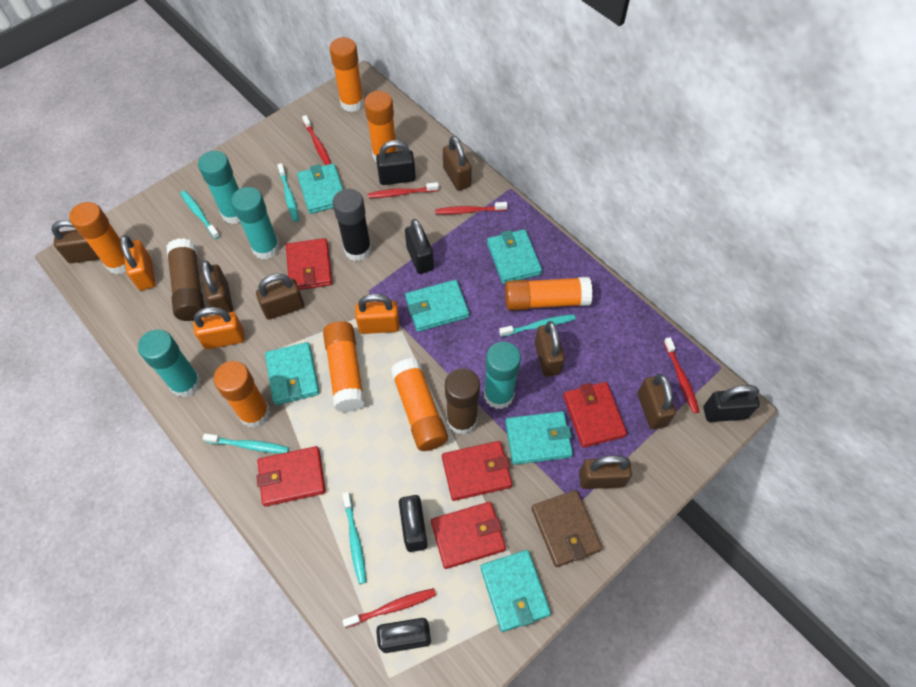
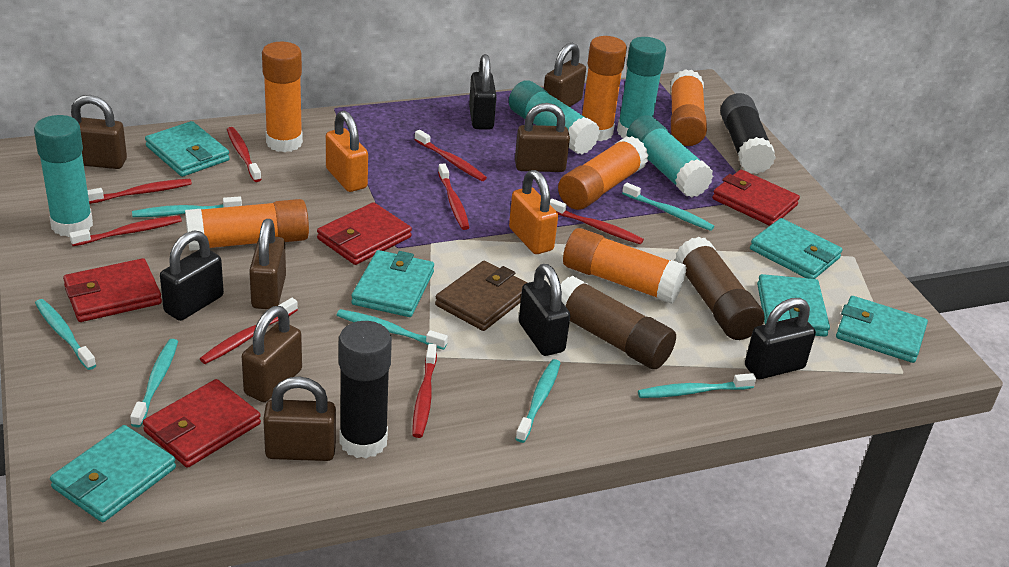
black glue stick: 1 -> 2
black padlock: 5 -> 4
brown padlock: 7 -> 6
orange glue stick: 7 -> 6
orange padlock: 3 -> 2
red toothbrush: 5 -> 8
red wallet: 5 -> 4
turquoise toothbrush: 5 -> 7

